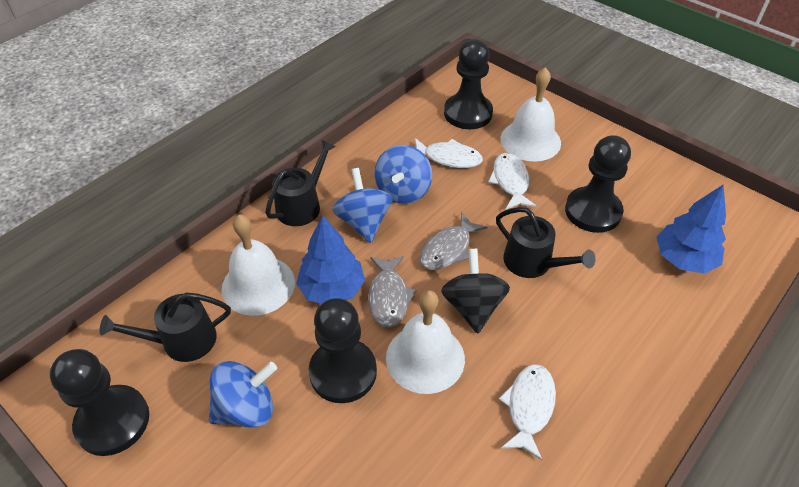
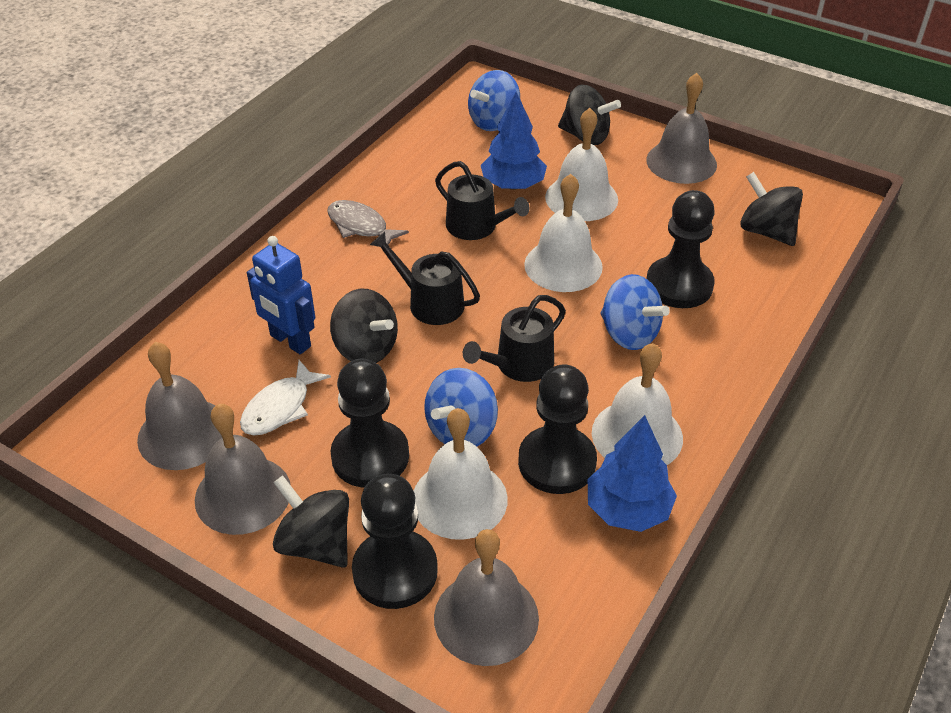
black spinning top: 1 -> 4
blue robot: 0 -> 1
grey bell: 0 -> 4
grey fish: 2 -> 1
white bell: 3 -> 4
white fish: 3 -> 1

